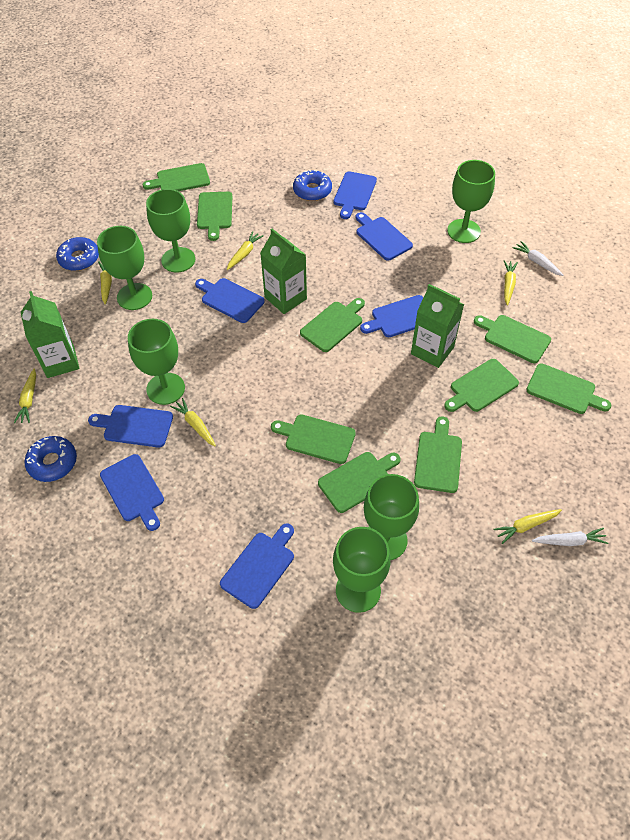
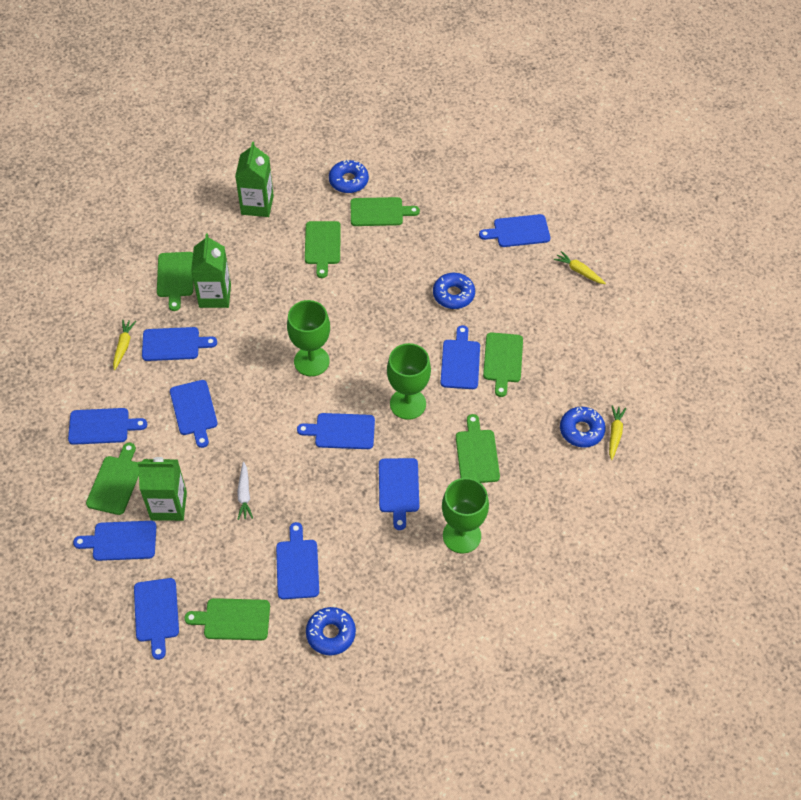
blue cutting board: 7 -> 10
blue donut: 3 -> 4
green cutting board: 9 -> 7
green goblet: 6 -> 3
white carrot: 2 -> 1
yellow carrot: 6 -> 3

